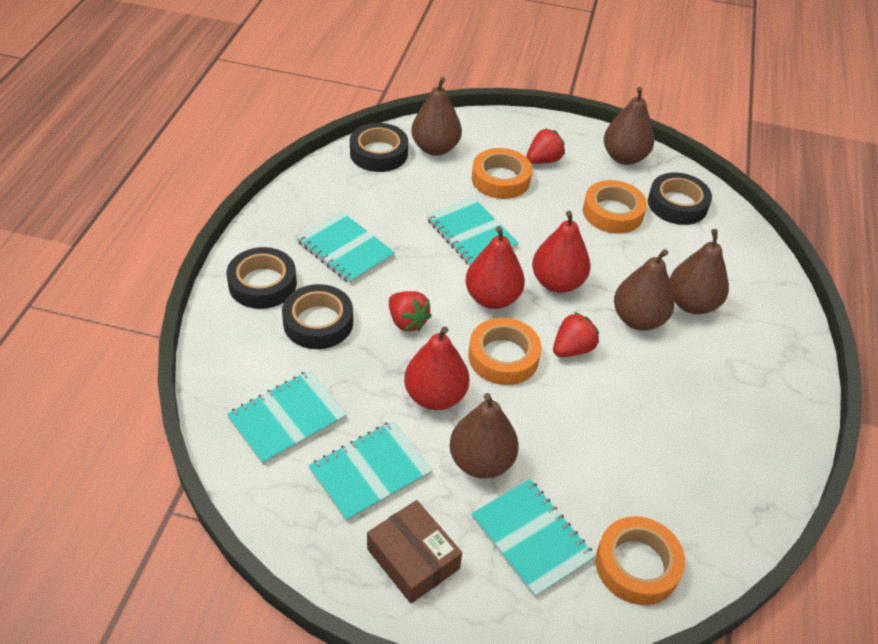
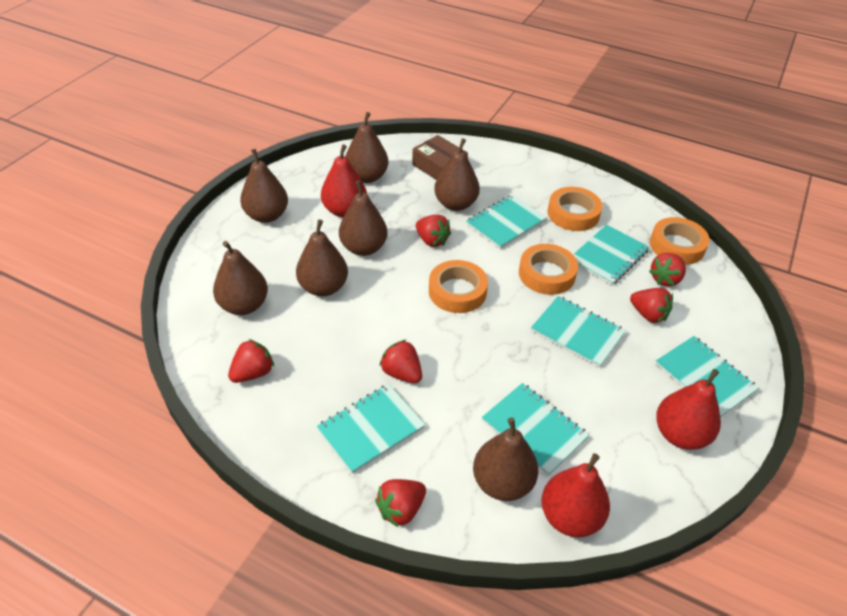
black tape: 4 -> 0
brown pear: 5 -> 7
red strawberry: 3 -> 6
turquoise notebook: 5 -> 6

